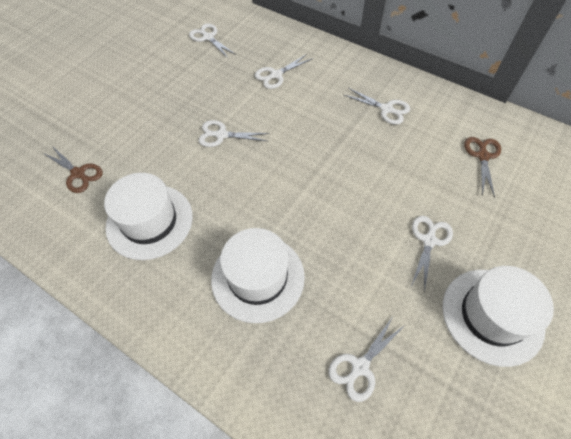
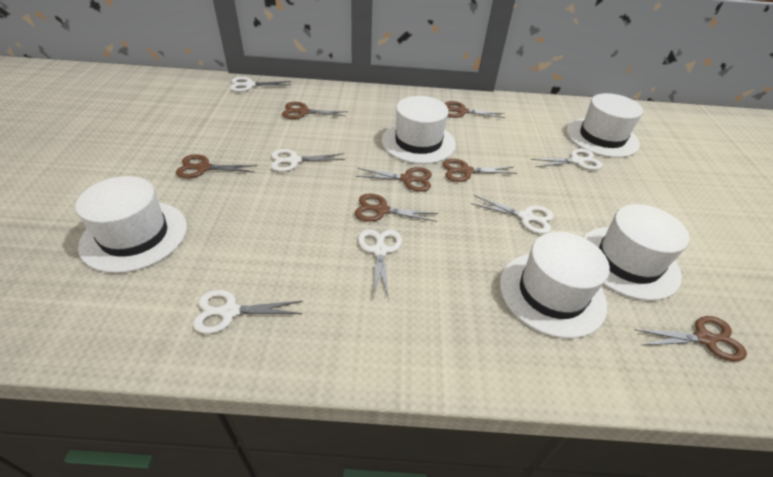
brown scissors: 2 -> 7
white hat: 3 -> 5

